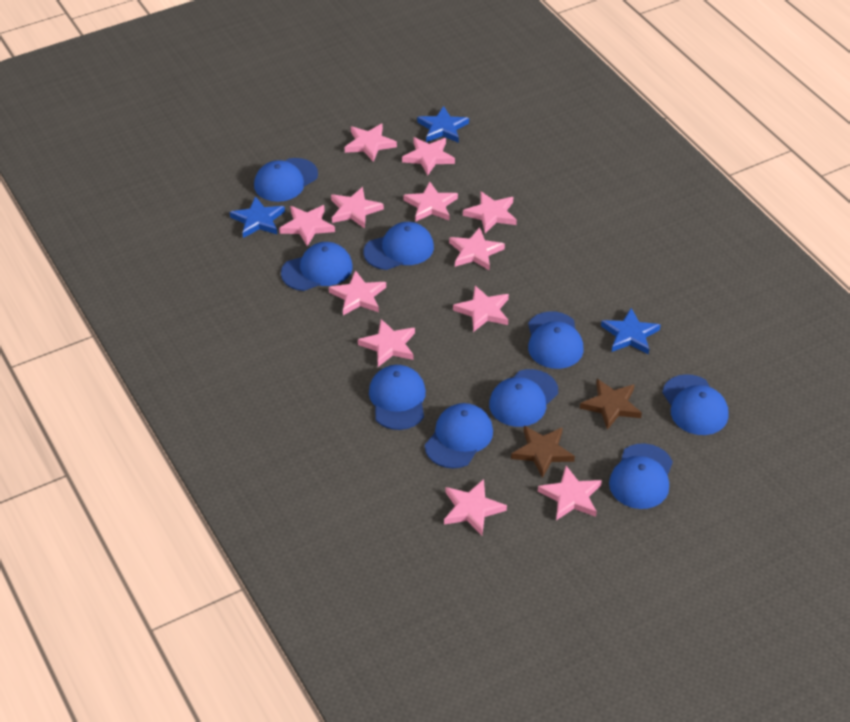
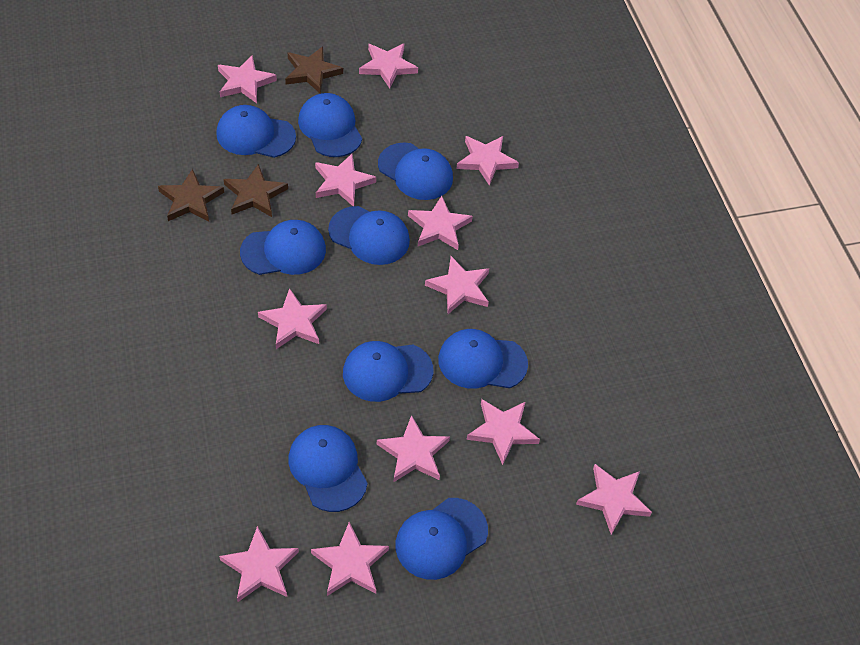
blue star: 3 -> 0
brown star: 2 -> 3

